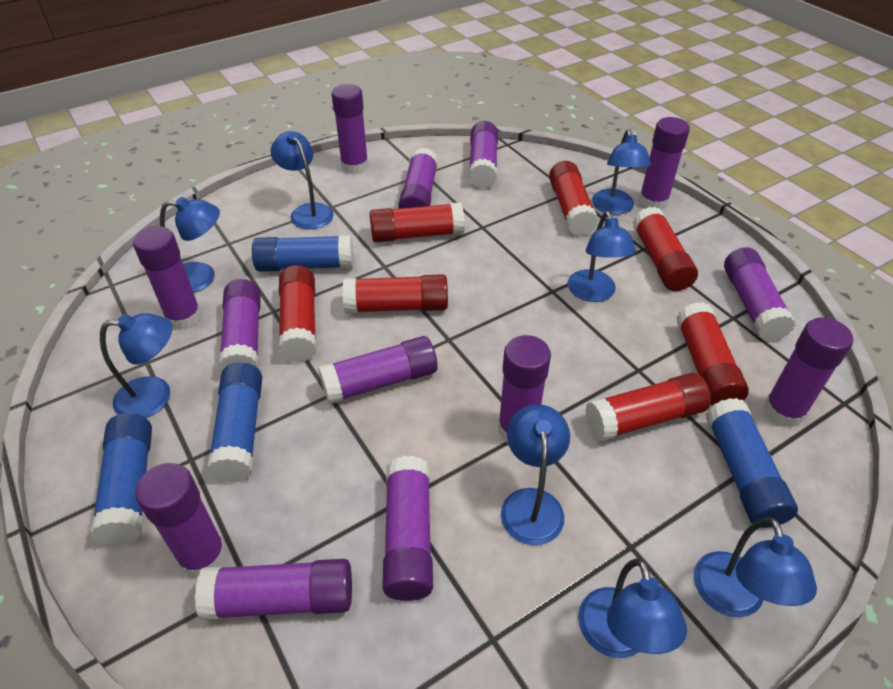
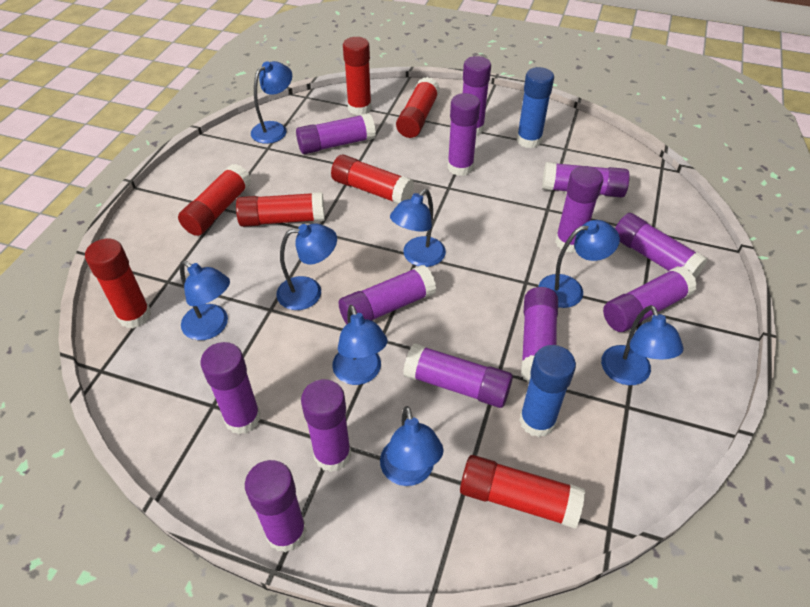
blue glue stick: 4 -> 2

